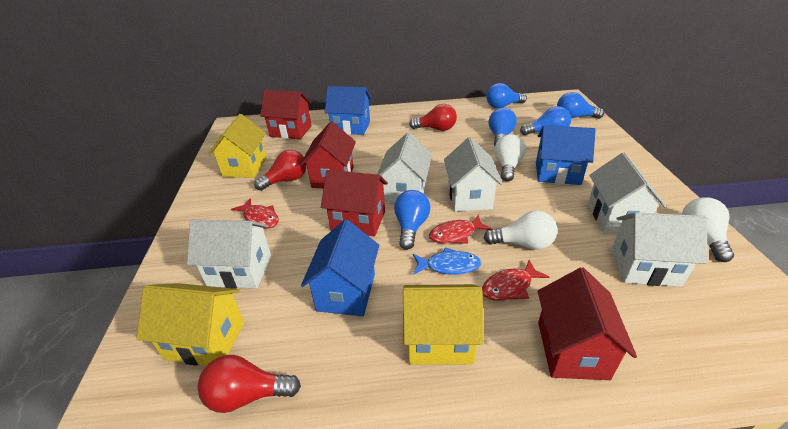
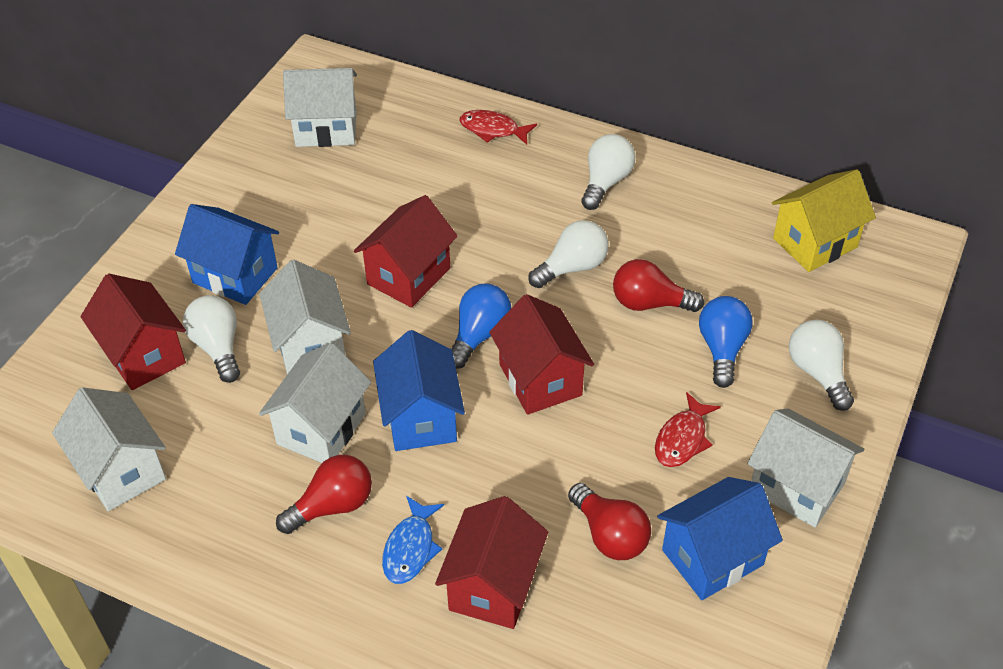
blue light bulb: 5 -> 2
red fish: 3 -> 2
white light bulb: 3 -> 4
yellow house: 3 -> 1

